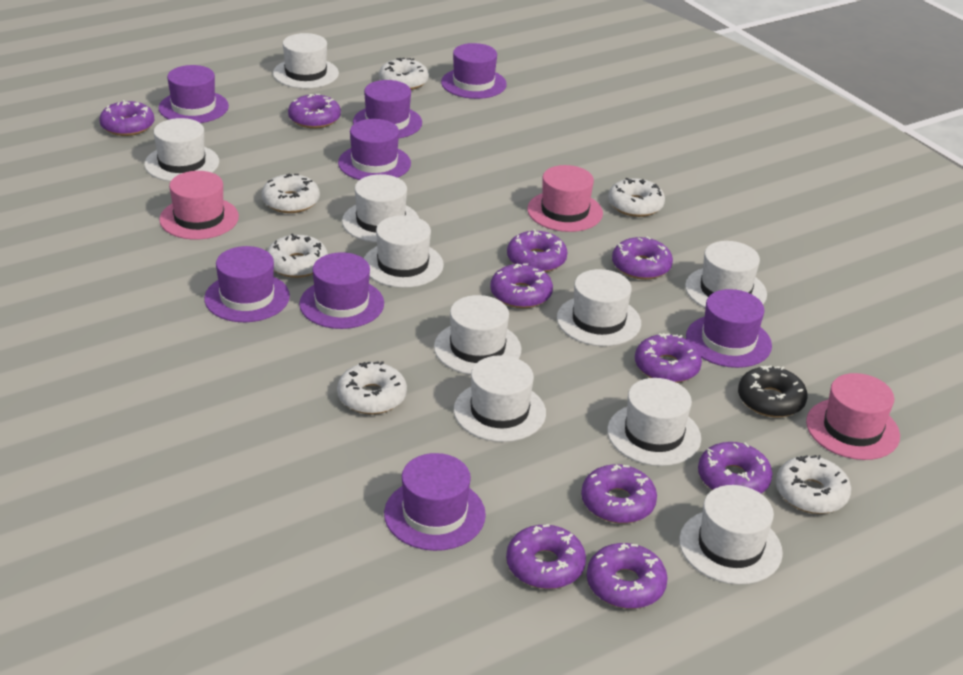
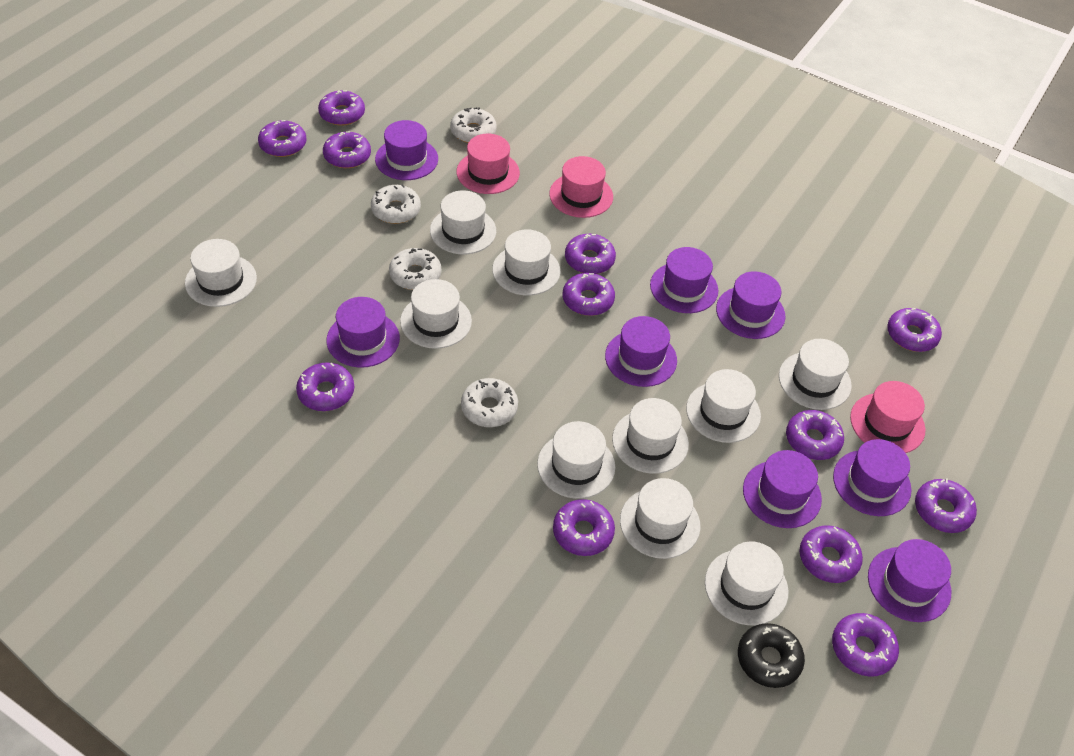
purple donut: 10 -> 12
white donut: 6 -> 4

